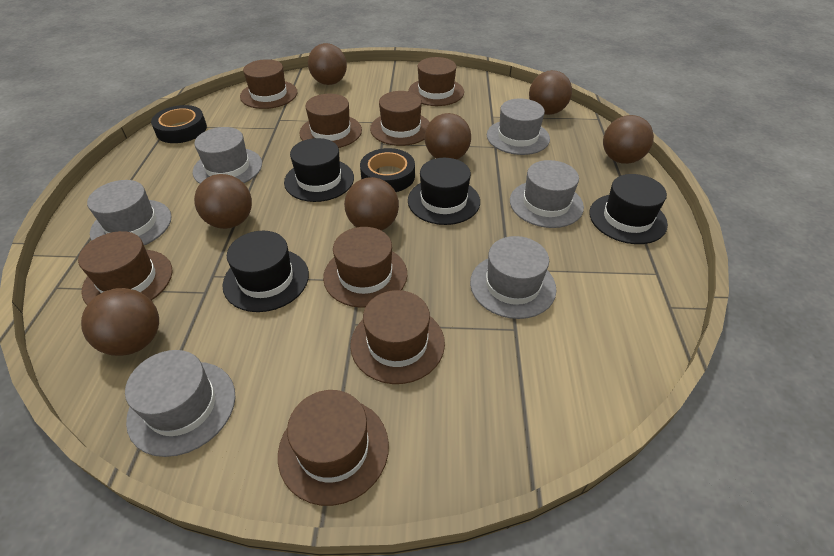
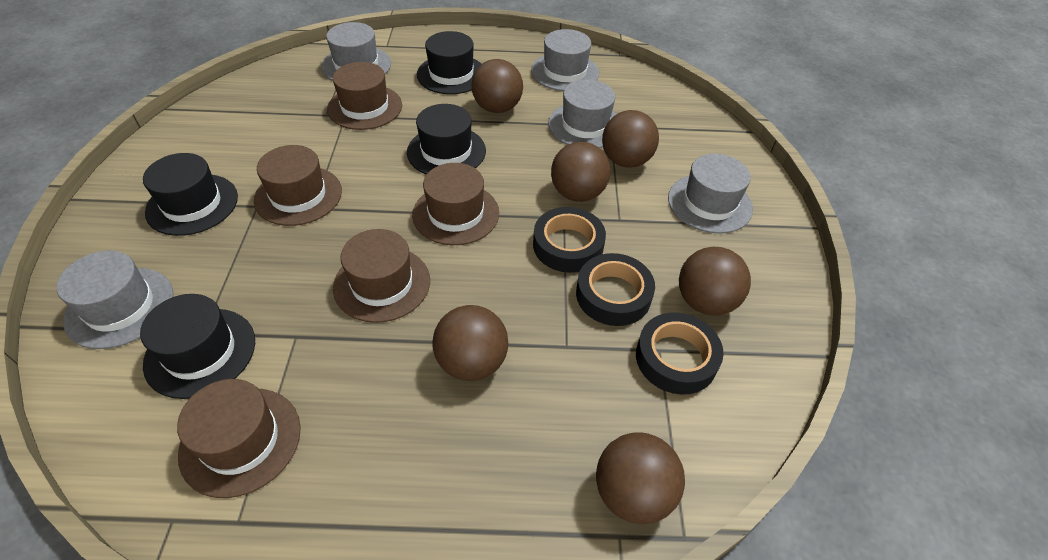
black tape: 2 -> 3
brown ball: 7 -> 6
brown hat: 8 -> 5
grey hat: 6 -> 5

